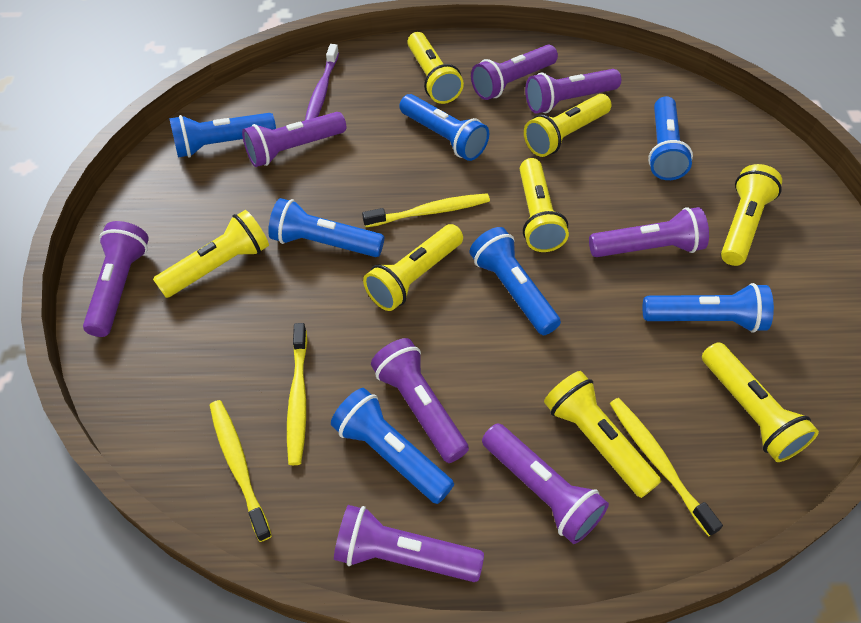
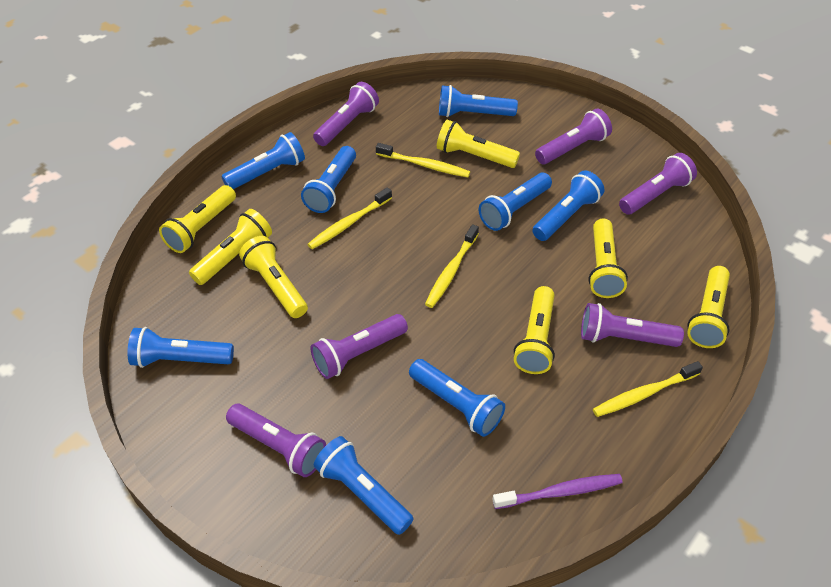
blue flashlight: 7 -> 8
purple flashlight: 8 -> 6
yellow flashlight: 8 -> 7

